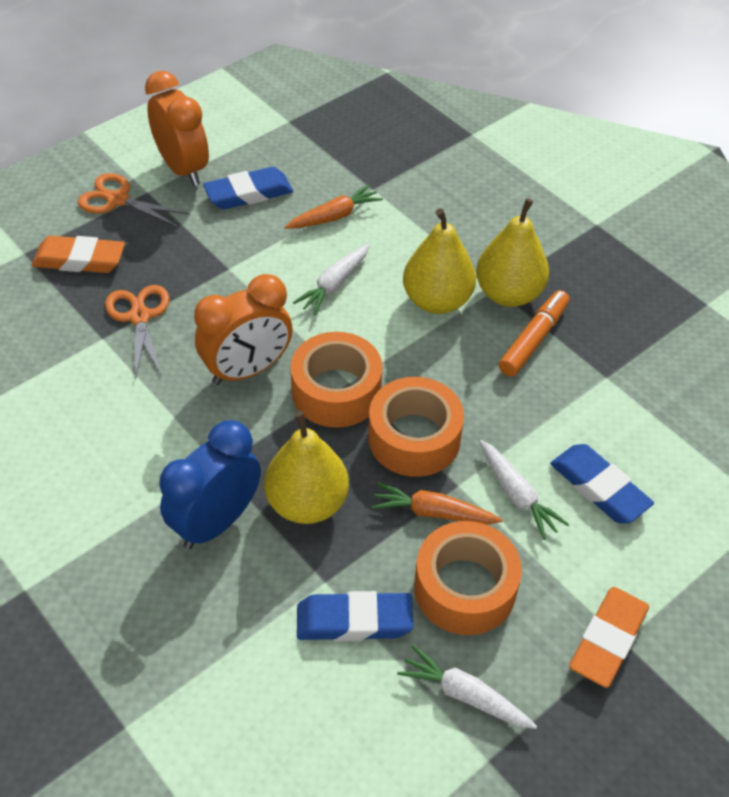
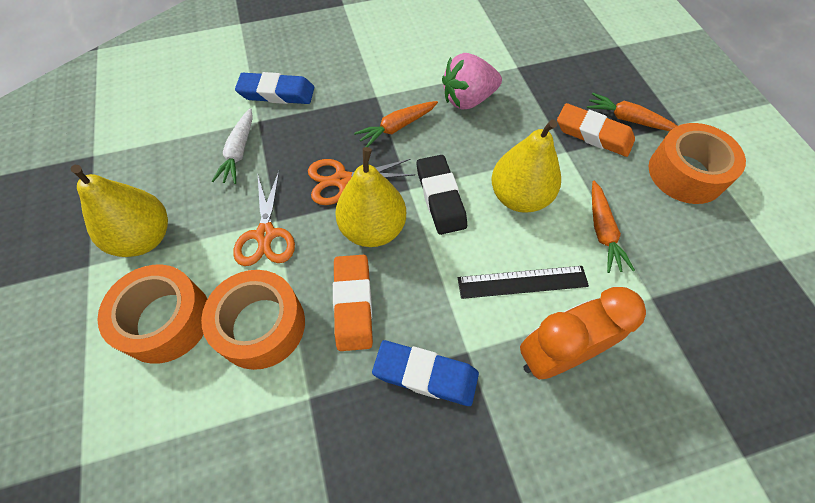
black eraser: 0 -> 1
black ruler: 0 -> 1
blue clock: 1 -> 0
blue eraser: 3 -> 2
orange carrot: 2 -> 3
orange clock: 2 -> 1
orange marker: 1 -> 0
pink strawberry: 0 -> 1
white carrot: 3 -> 1

